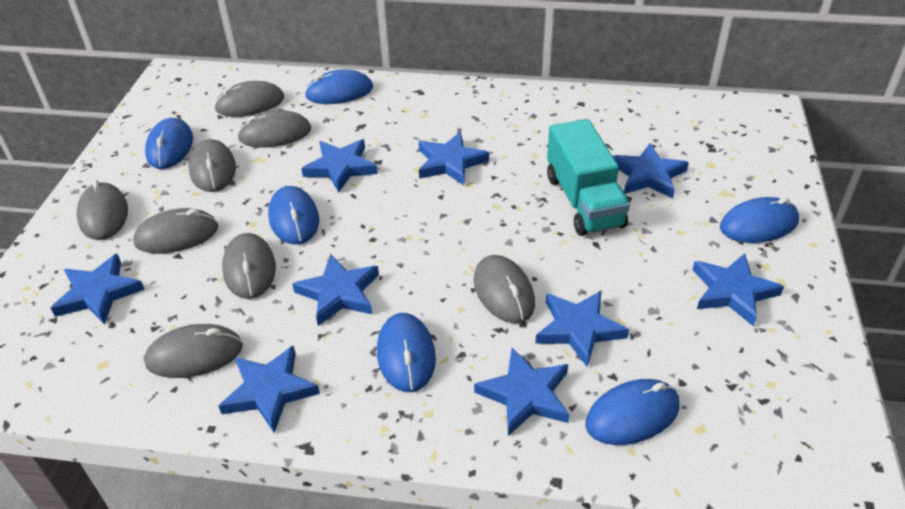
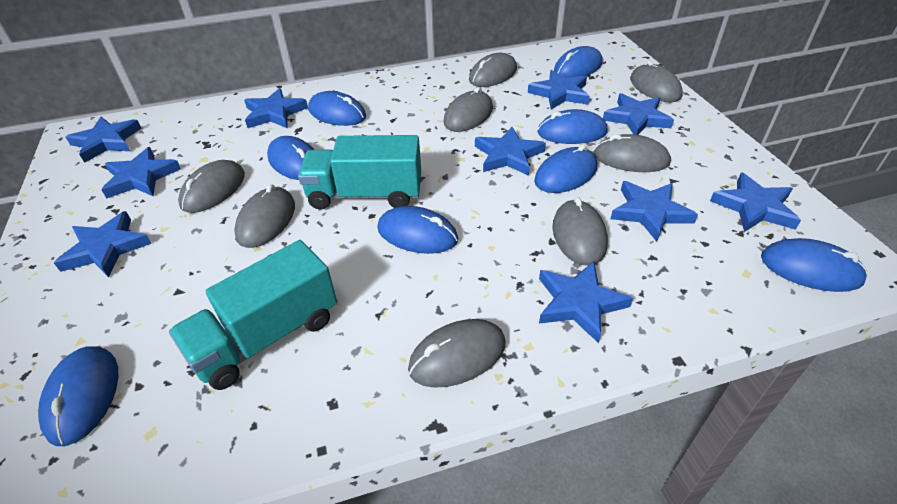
blue mouse: 6 -> 8
blue star: 9 -> 10
turquoise truck: 1 -> 2

